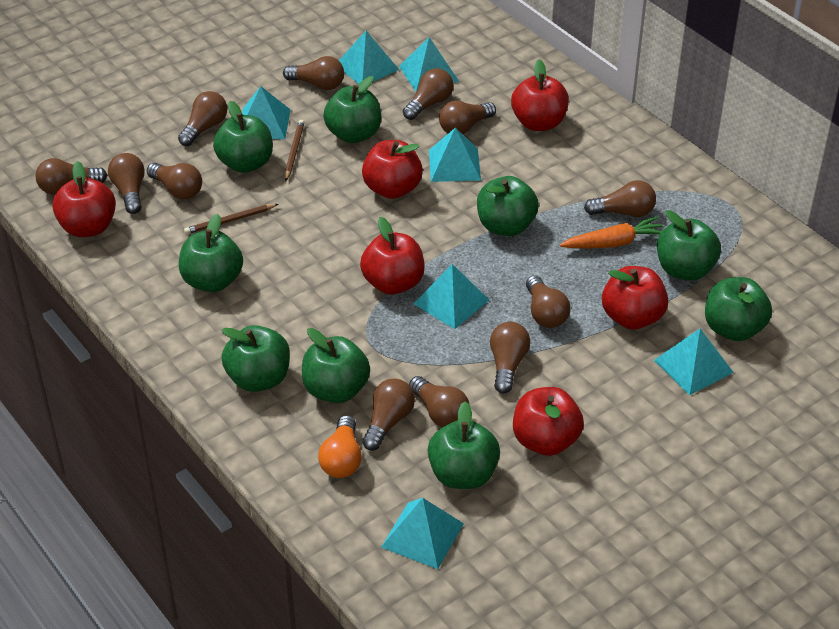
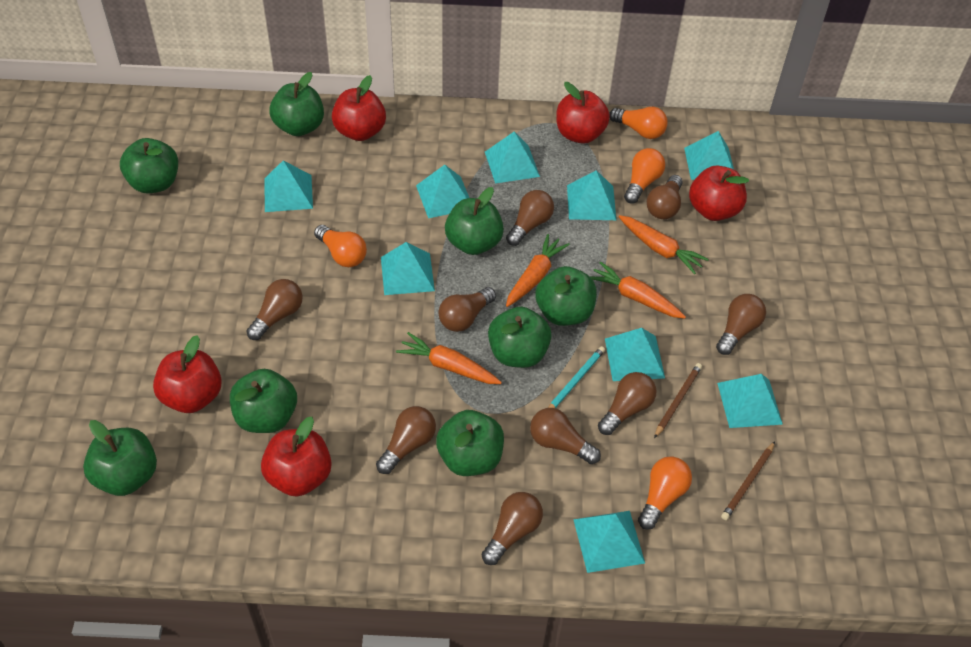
brown light bulb: 12 -> 9
green apple: 9 -> 8
orange carrot: 1 -> 4
orange light bulb: 1 -> 4
red apple: 6 -> 5
turquoise pencil: 0 -> 1
turquoise pyramid: 7 -> 9

